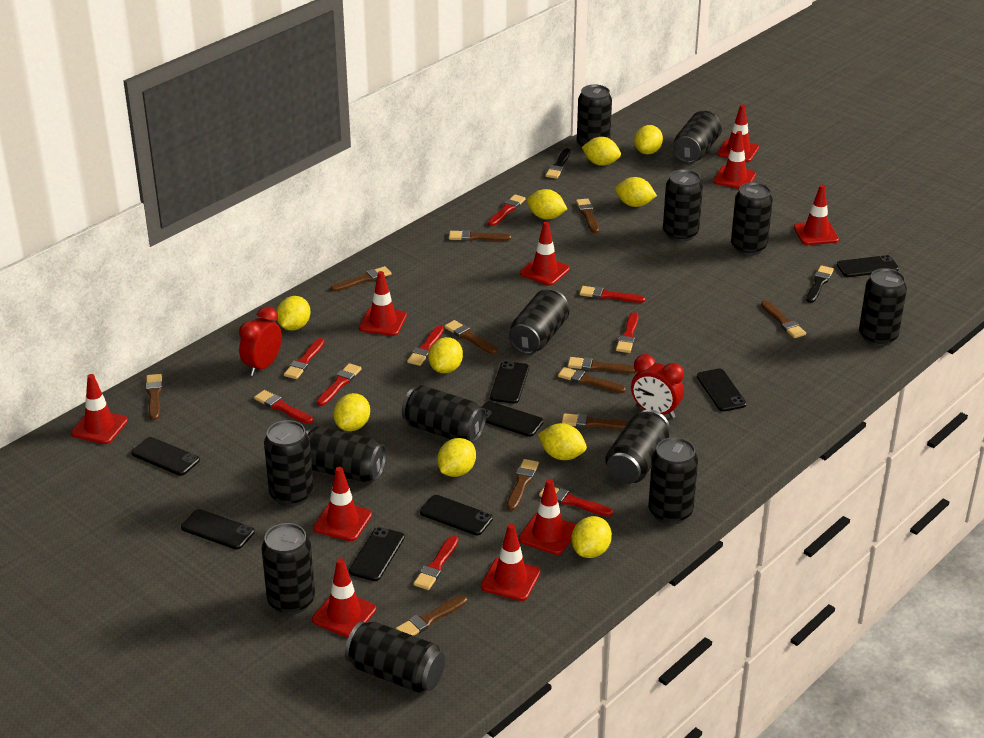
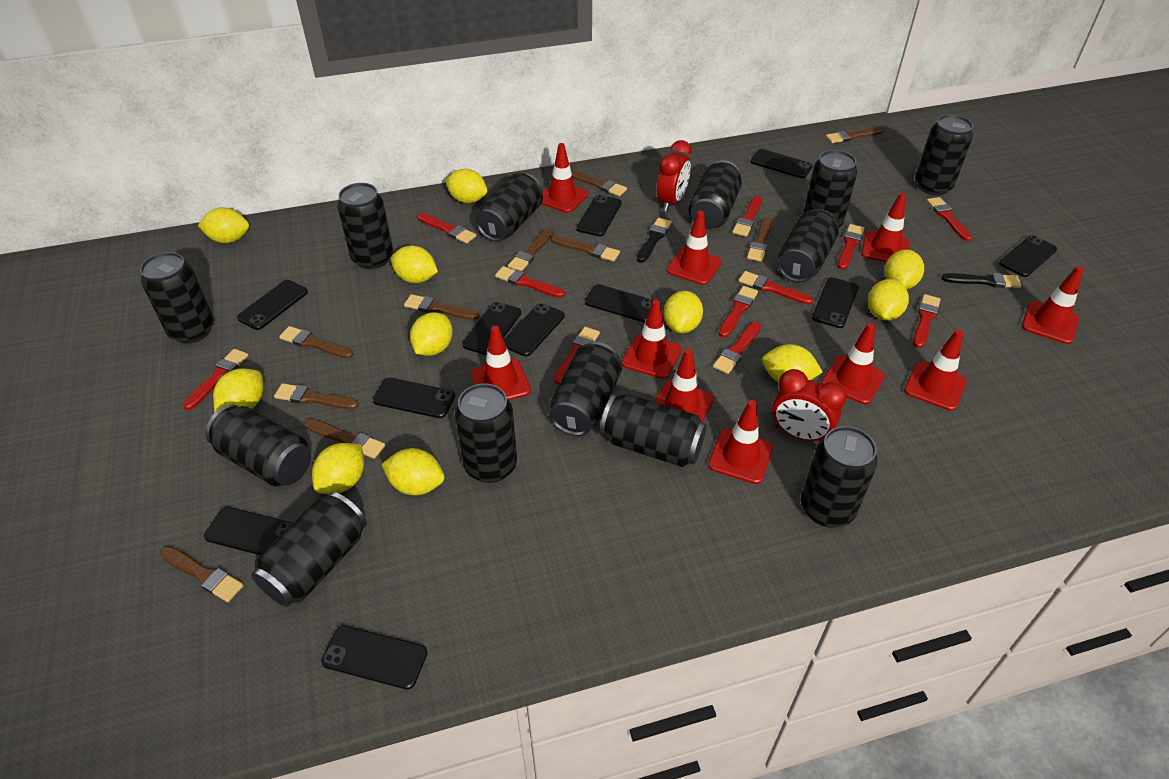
black phone: 8 -> 11
brown brush: 11 -> 10
red brush: 9 -> 11
yellow lemon: 10 -> 11

